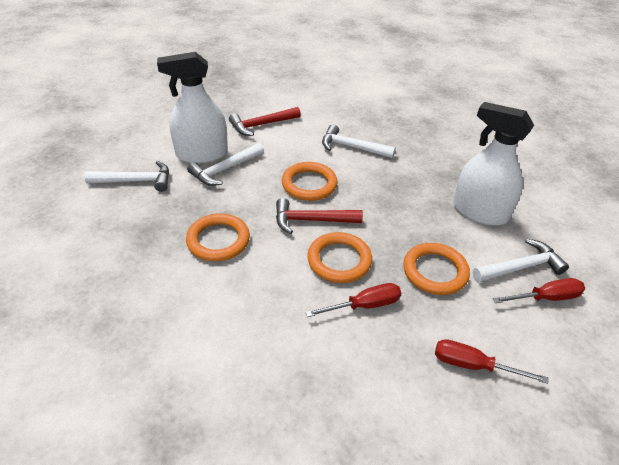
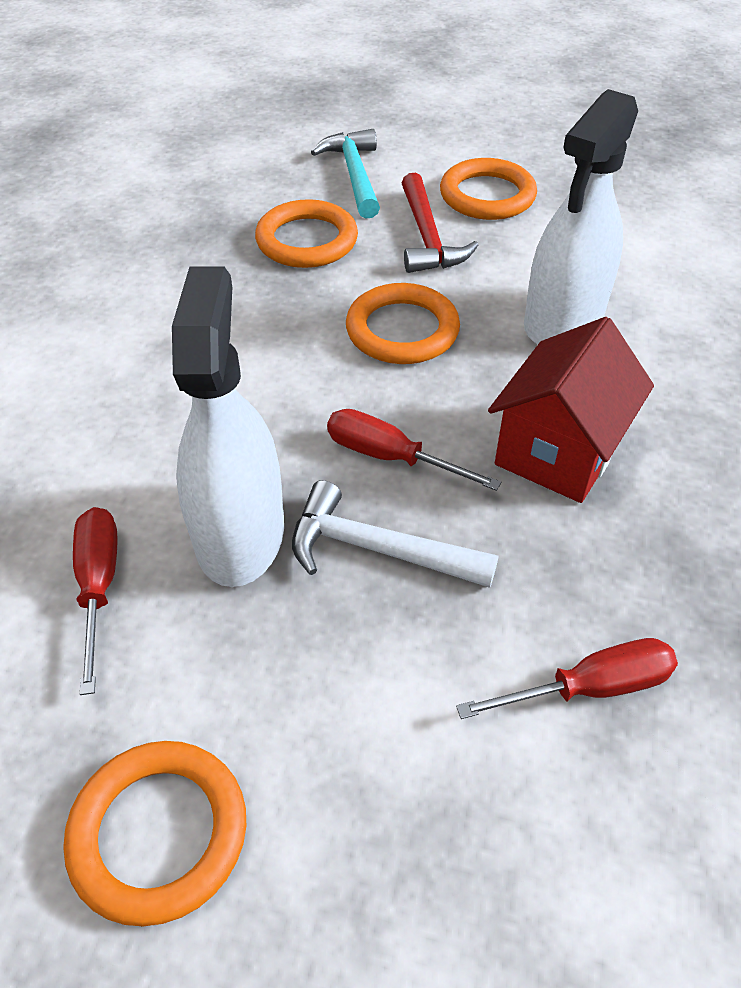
red hammer: 2 -> 1
red house: 0 -> 1
turquoise hammer: 0 -> 1
white hammer: 4 -> 1

